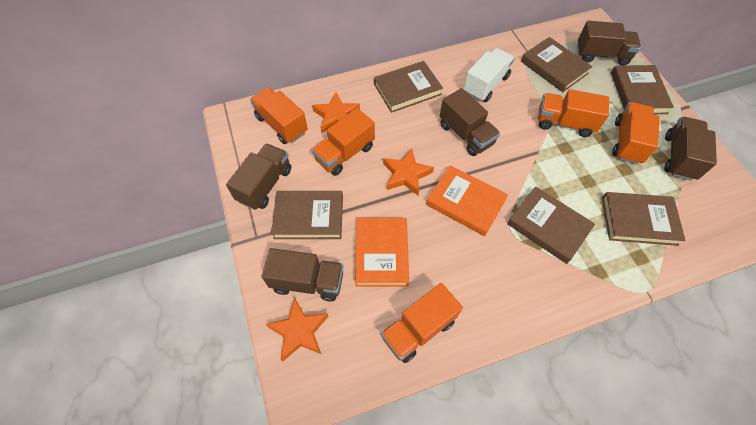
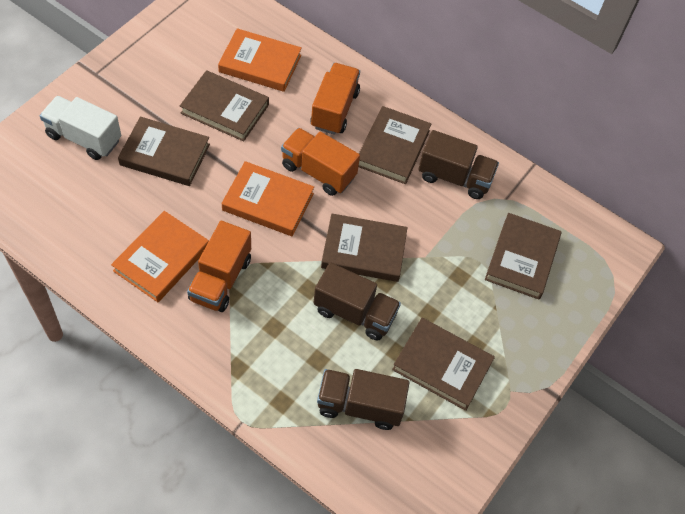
brown truck: 5 -> 3
orange book: 2 -> 3
orange star: 3 -> 0
orange truck: 5 -> 3

